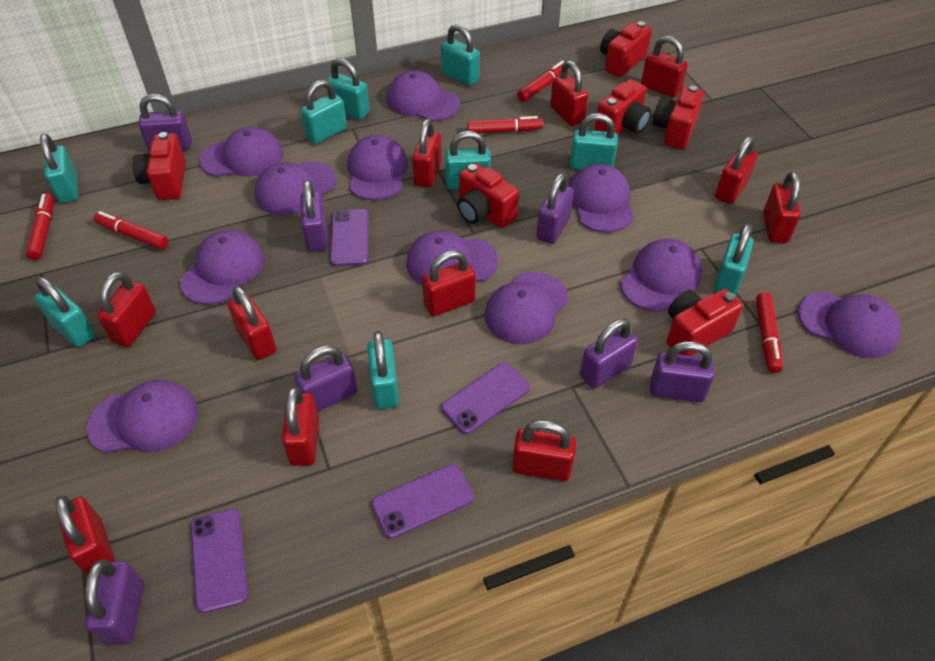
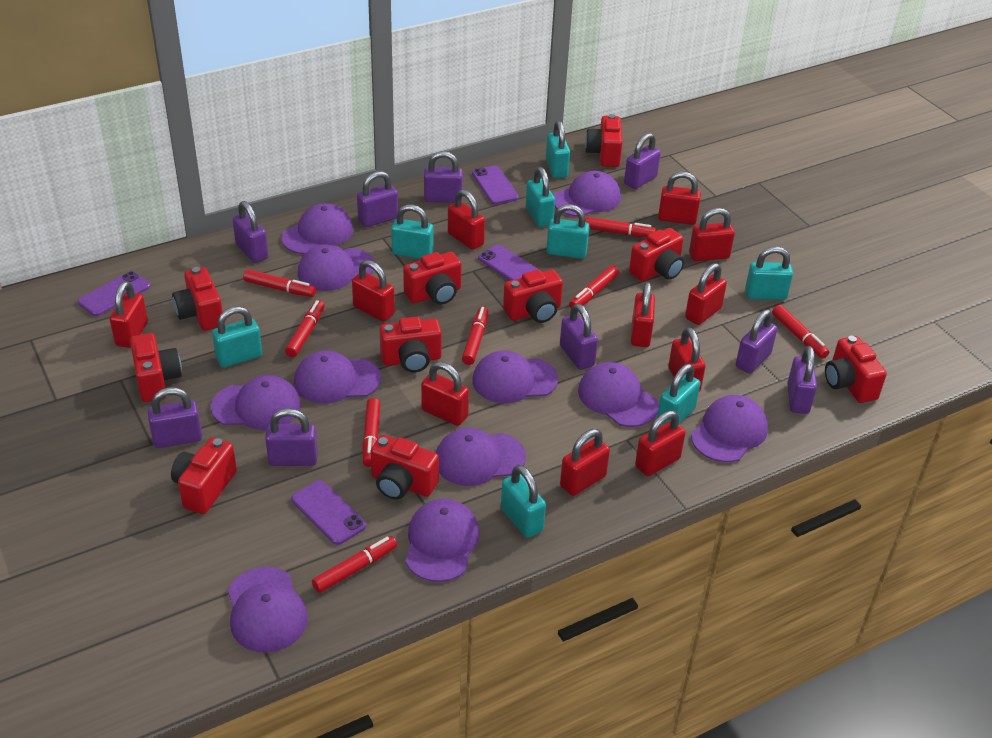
purple padlock: 7 -> 9
red camera: 6 -> 10
red marker: 5 -> 8
turquoise padlock: 9 -> 8

